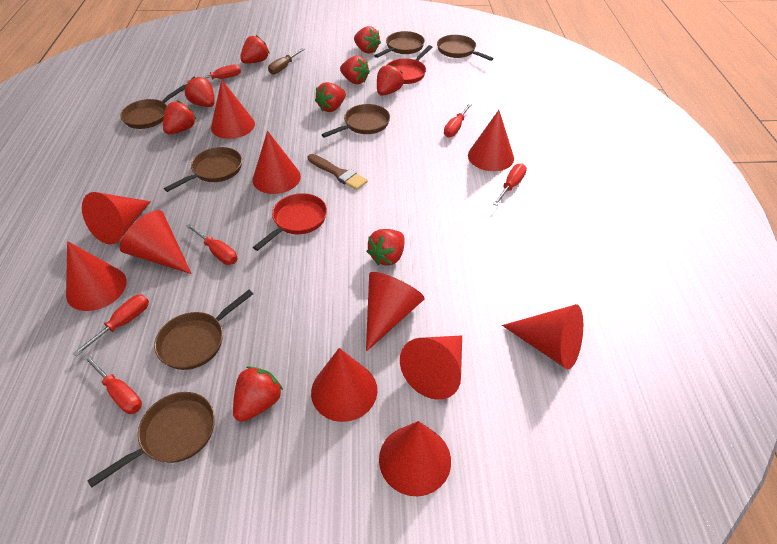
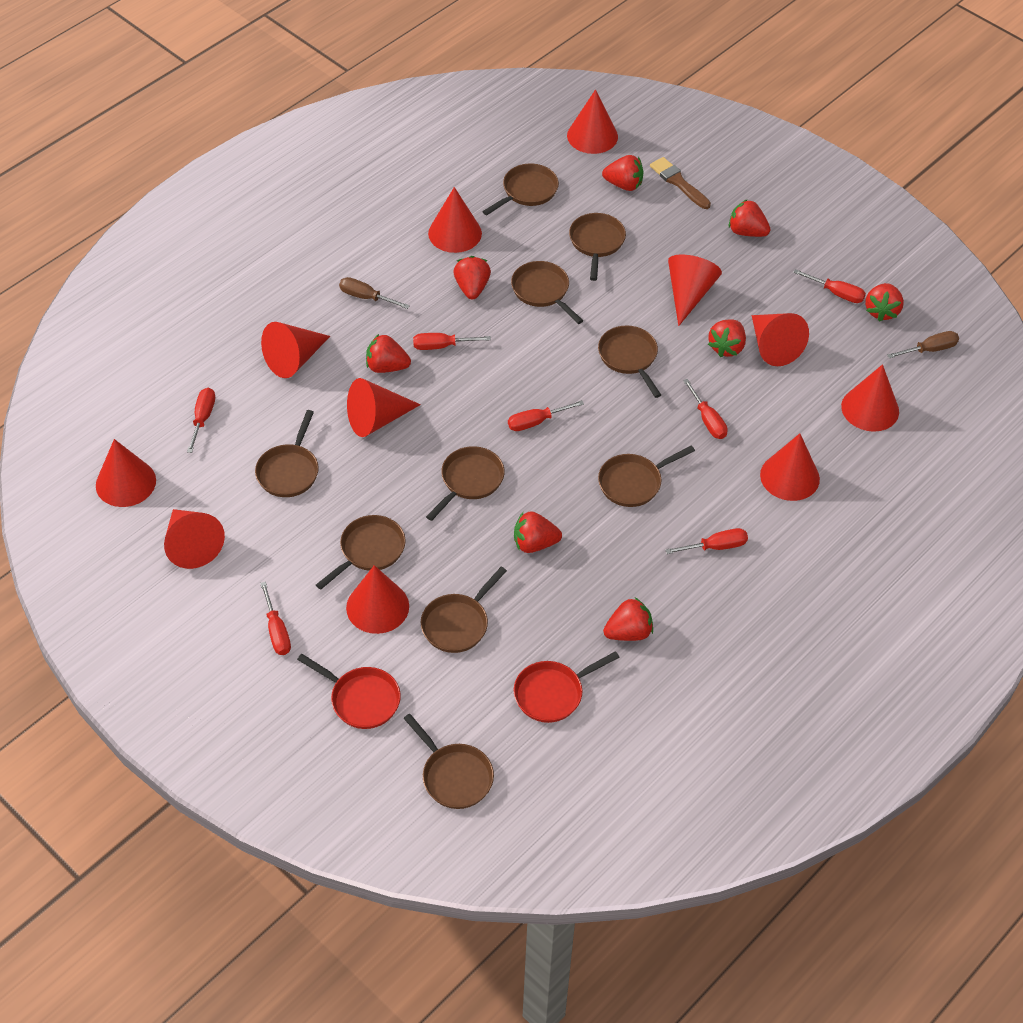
brown pan: 7 -> 10
brown screwdriver: 1 -> 2
red screwdriver: 6 -> 7
red strawberry: 9 -> 8

